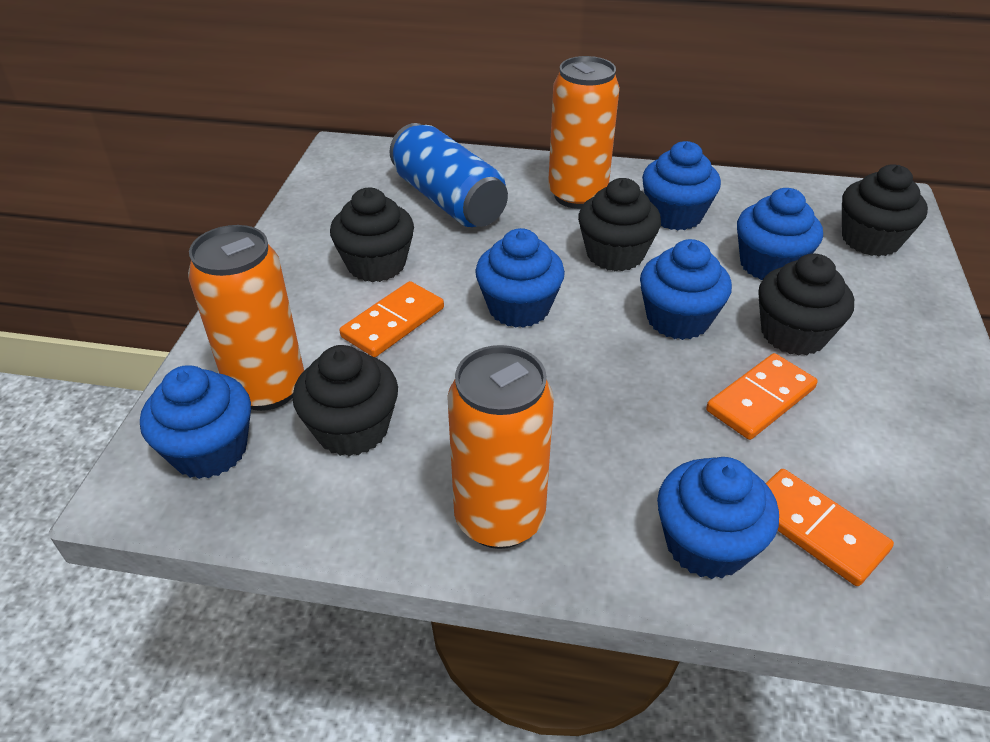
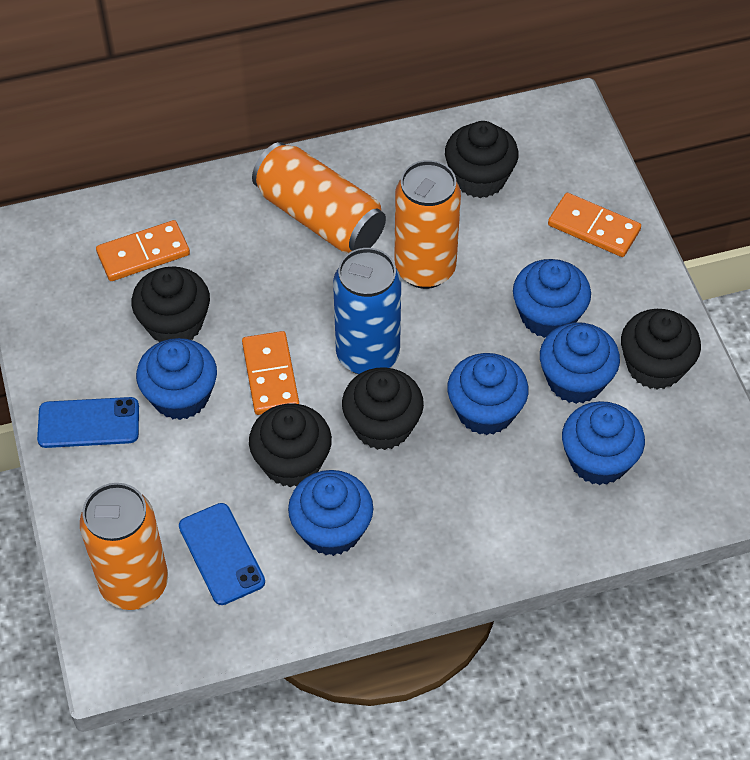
blue phone: 0 -> 2

